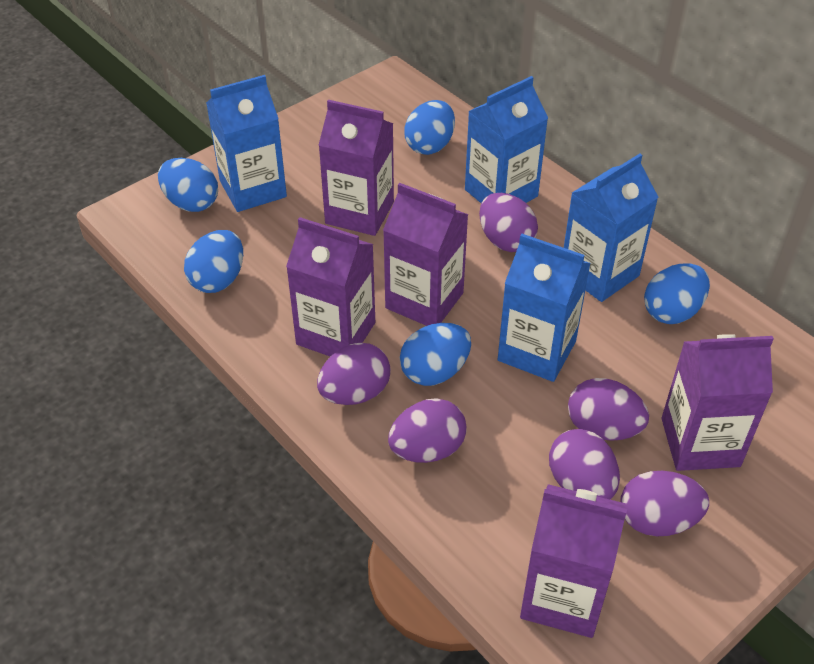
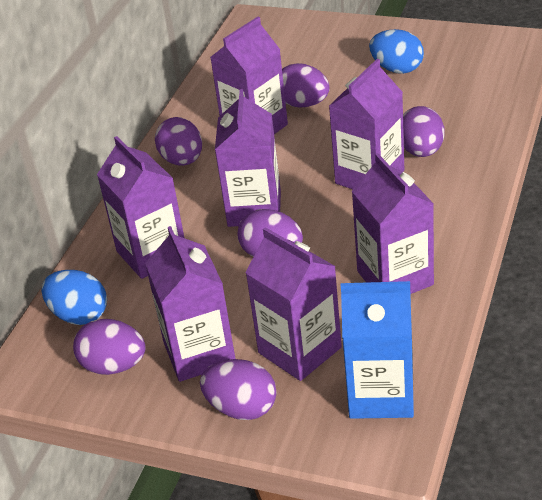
blue carton: 4 -> 1
blue egg: 5 -> 2
purple carton: 5 -> 7

